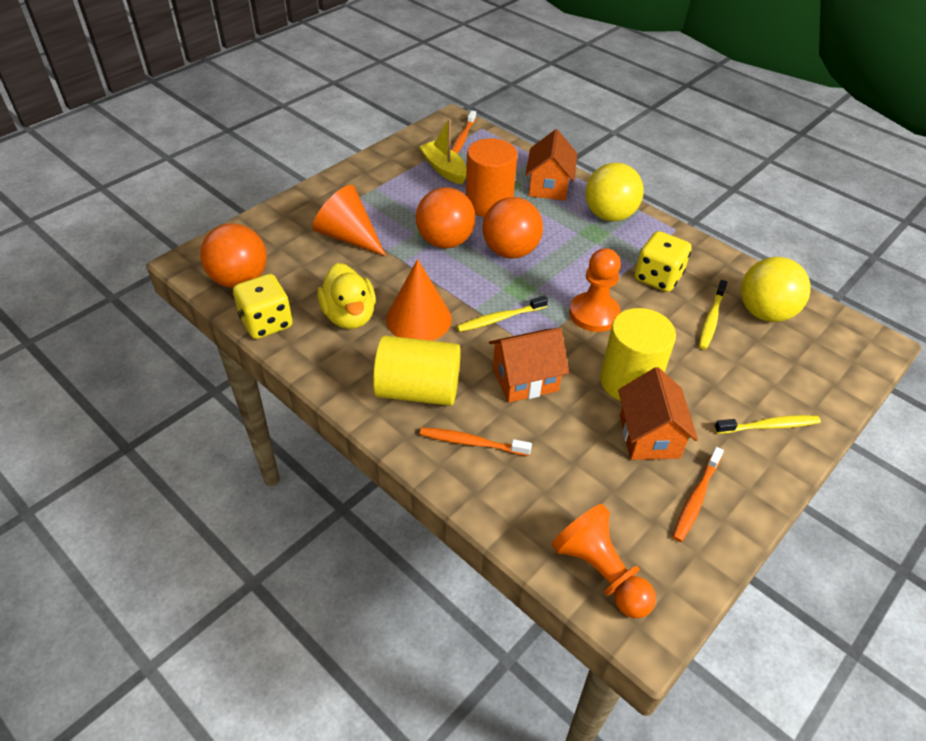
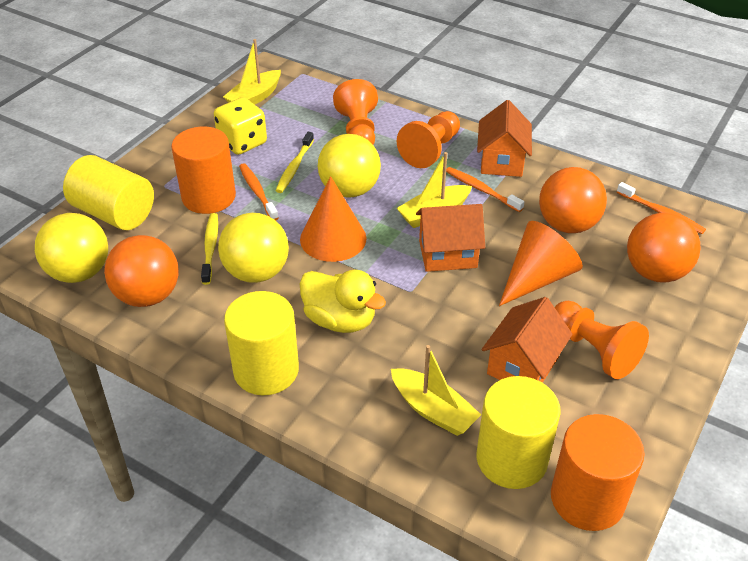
orange cylinder: 1 -> 2
orange pawn: 2 -> 3
yellow ball: 2 -> 3
yellow boat: 1 -> 3
yellow cylinder: 2 -> 3
yellow dice: 2 -> 1
yellow toothbrush: 3 -> 2

